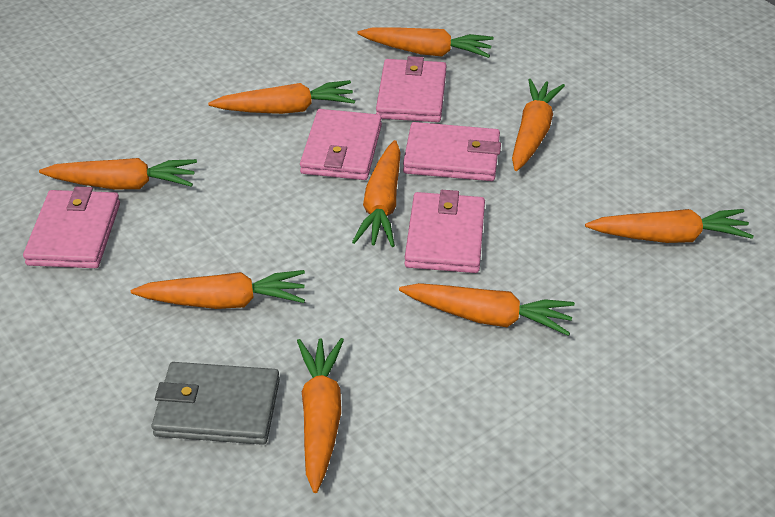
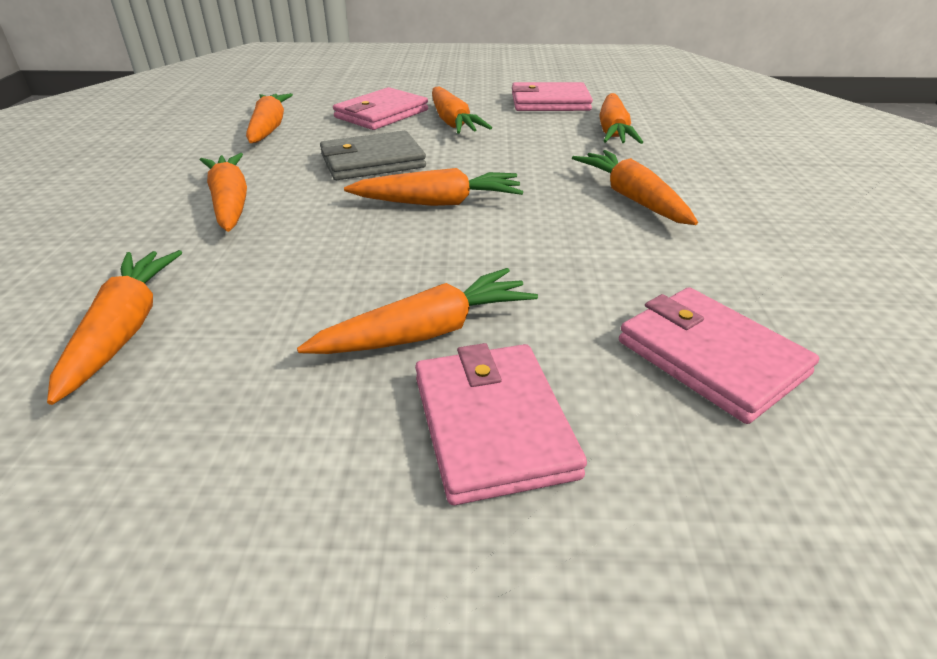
orange carrot: 9 -> 8
pink wallet: 5 -> 4

